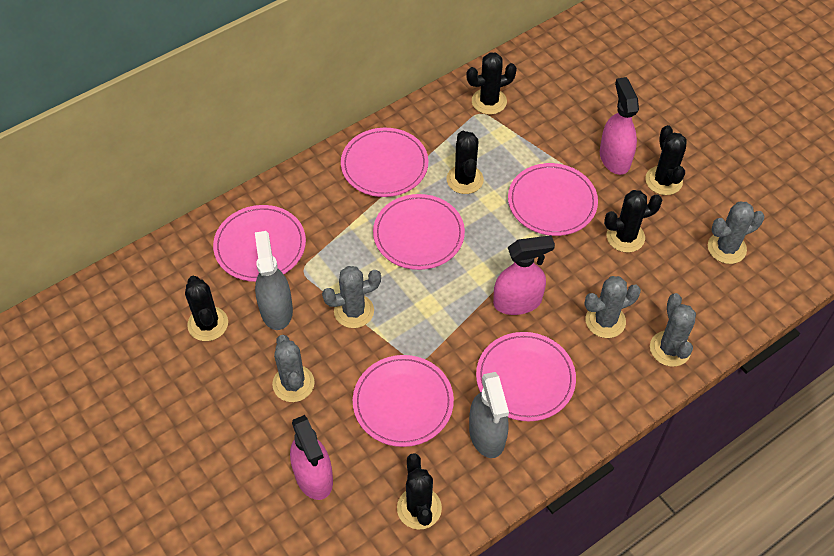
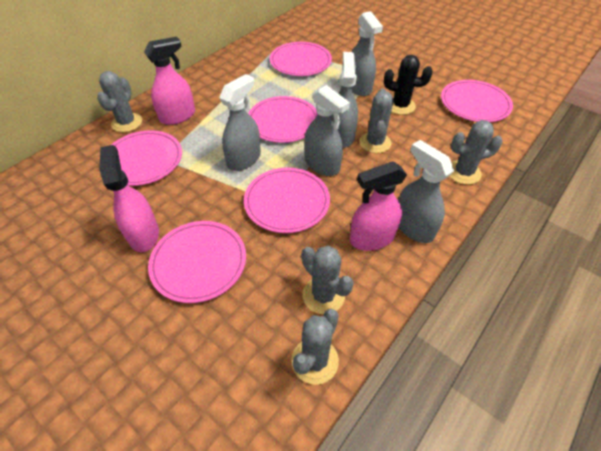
black cactus: 6 -> 1
grey spray bottle: 2 -> 5

